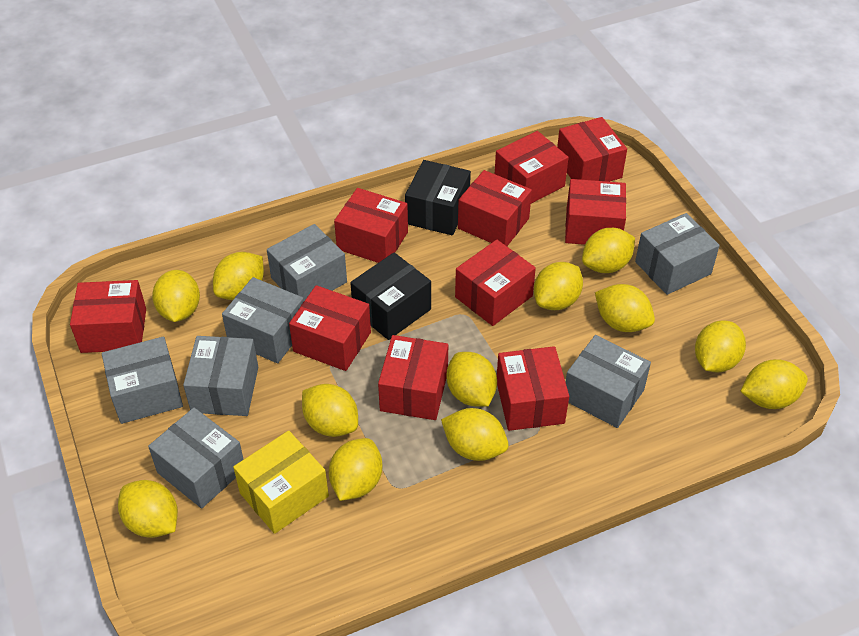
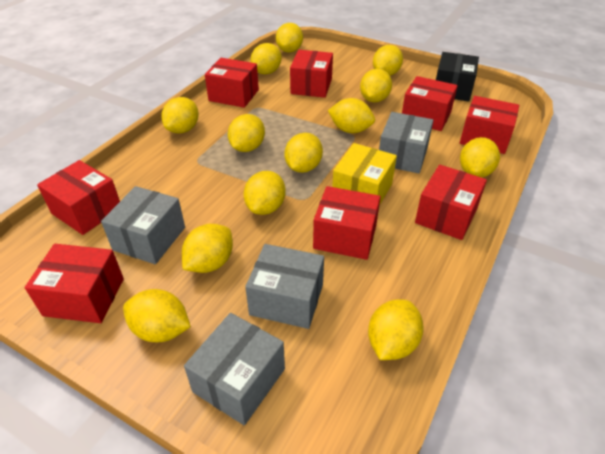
black box: 2 -> 1
grey box: 7 -> 4
red box: 10 -> 8
yellow lemon: 12 -> 13

